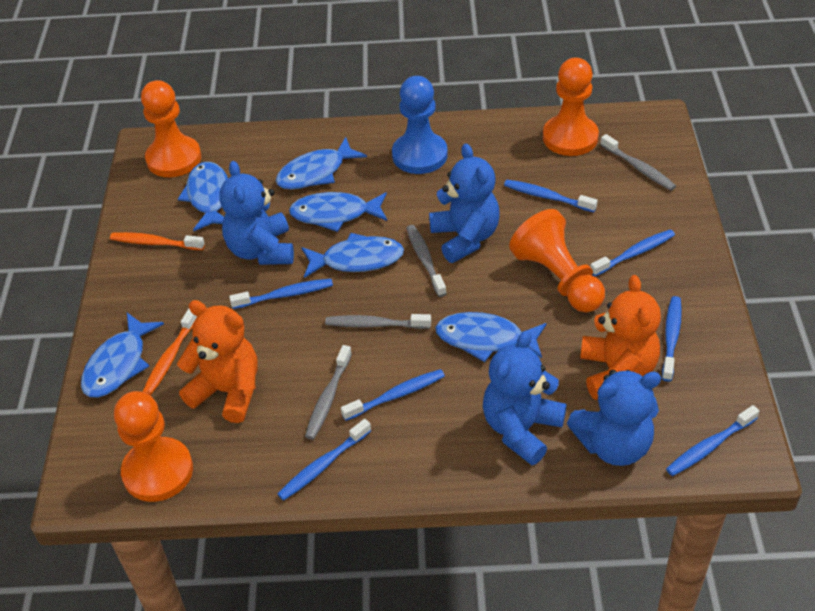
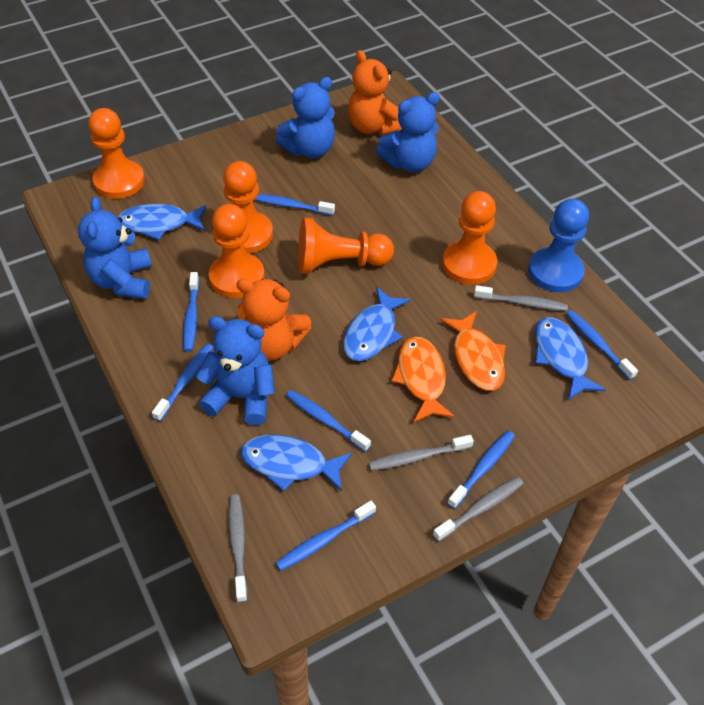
blue fish: 6 -> 4
orange fish: 0 -> 2
orange pawn: 4 -> 5
orange toothbrush: 2 -> 0

